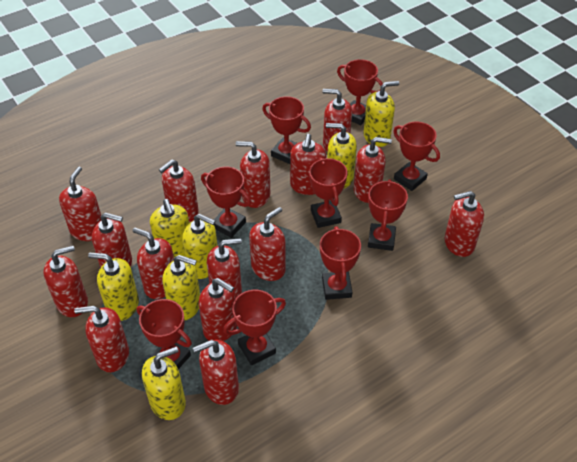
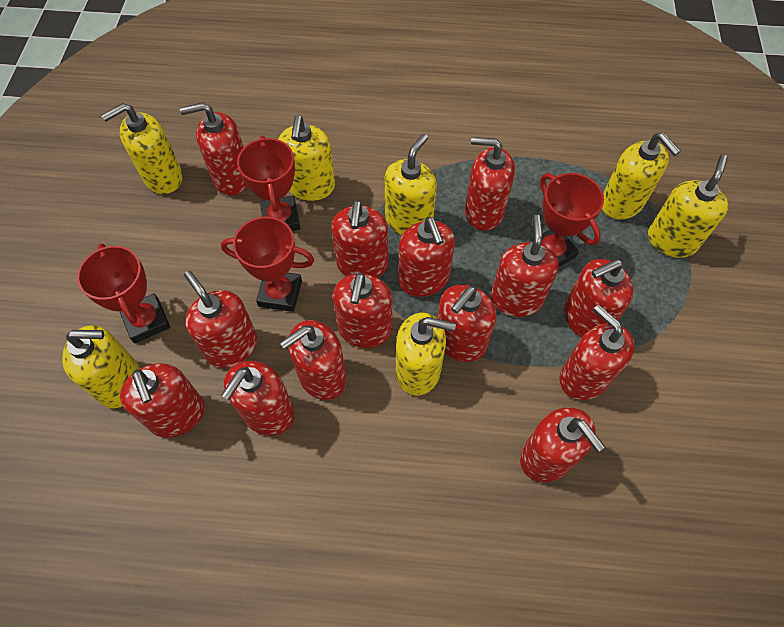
red soap dispenser: 15 -> 14
red trophy: 9 -> 4

